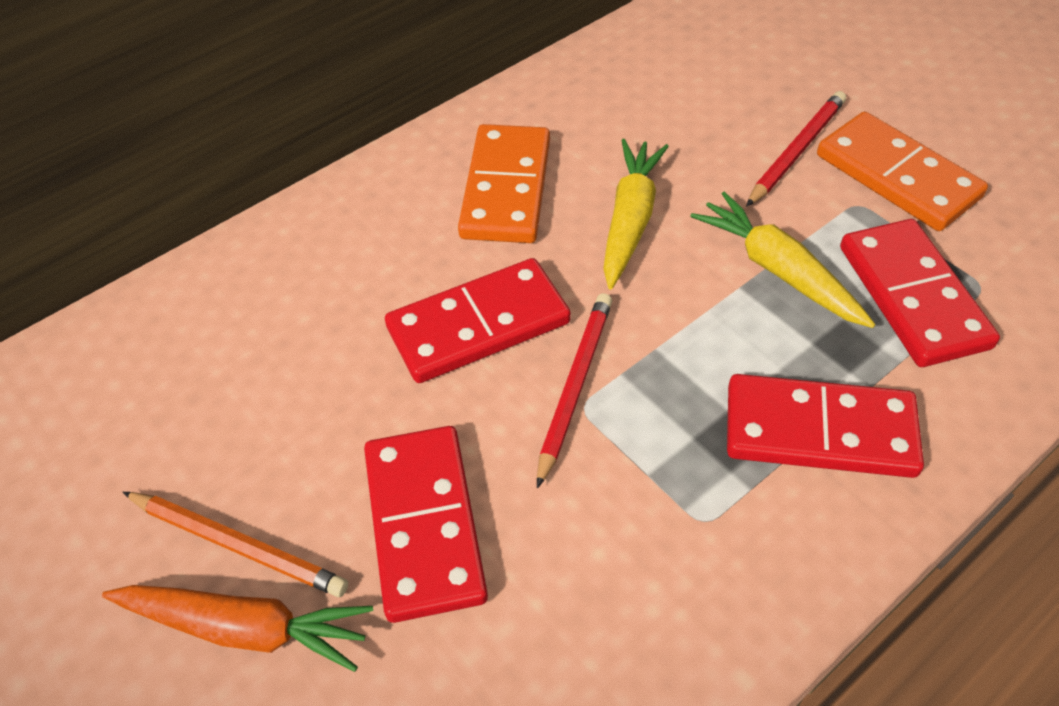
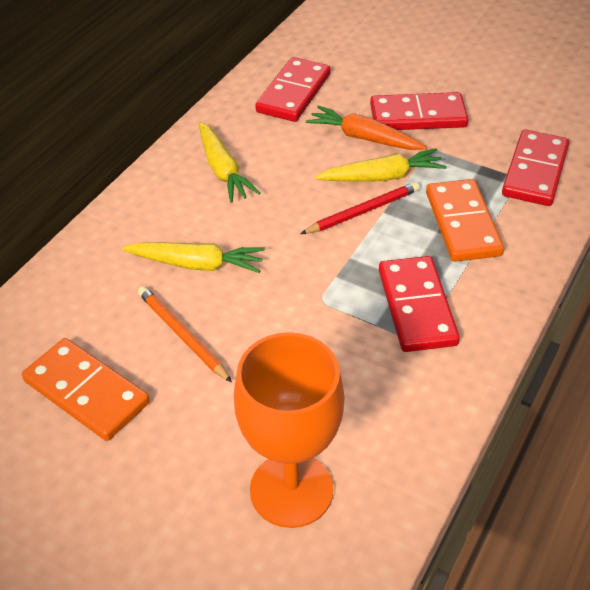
orange goblet: 0 -> 1
red pencil: 2 -> 1
yellow carrot: 2 -> 3

